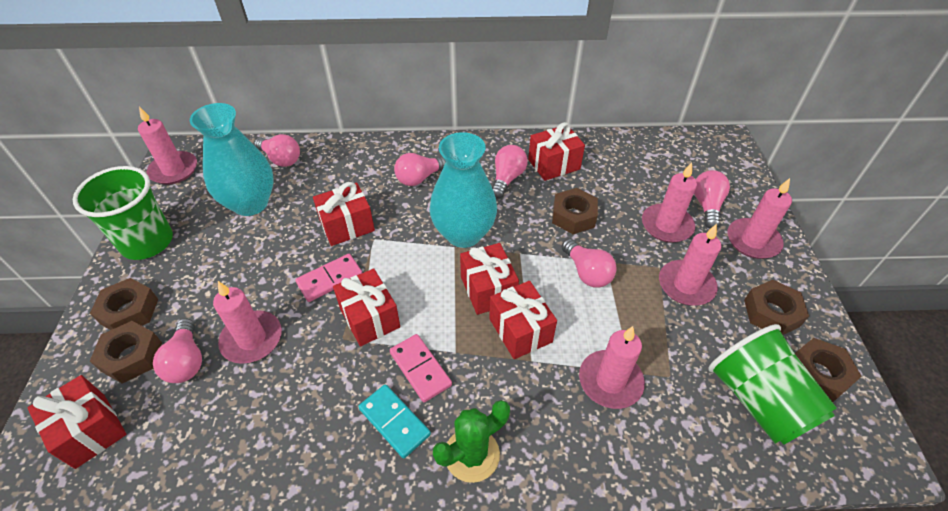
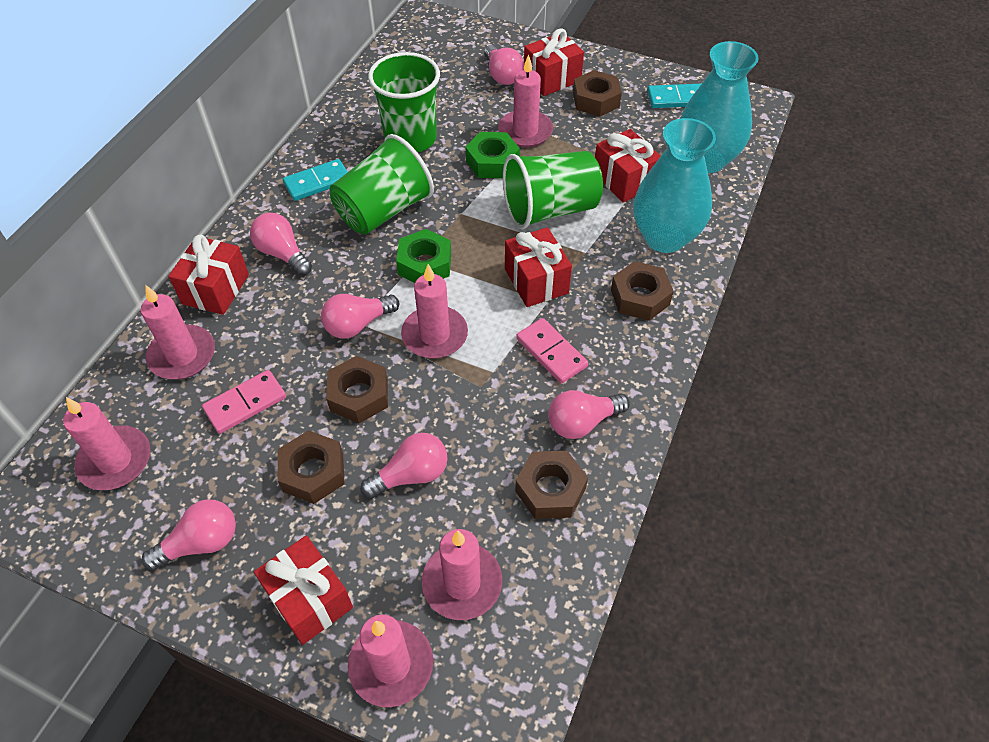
green cactus: 1 -> 0
green cup: 2 -> 3
green nut: 0 -> 2
red gift: 6 -> 5
turquoise domino: 1 -> 2

